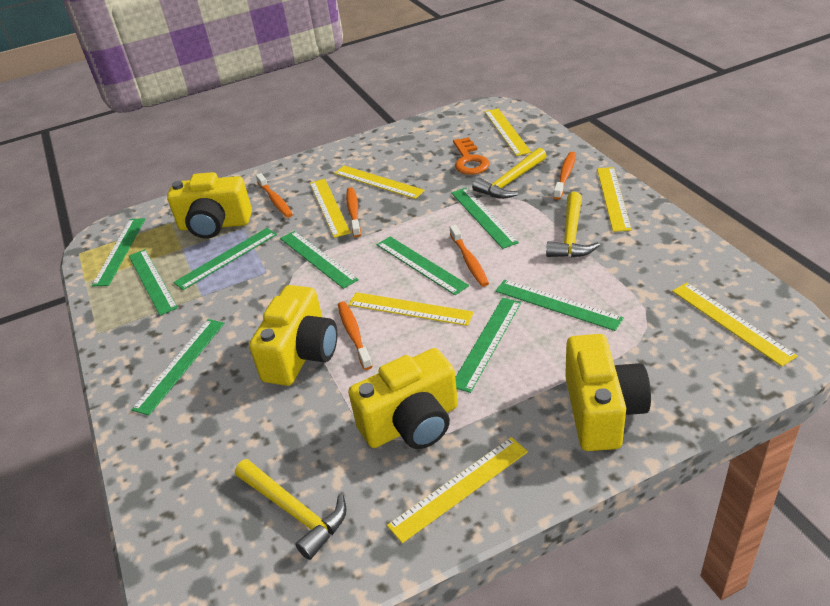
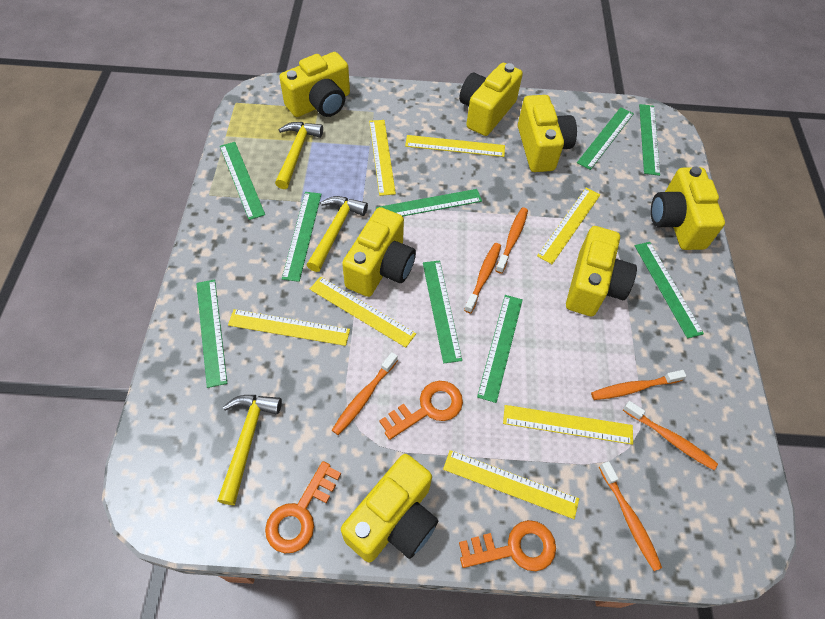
orange key: 1 -> 3
orange toothbrush: 5 -> 6
yellow camera: 4 -> 7

